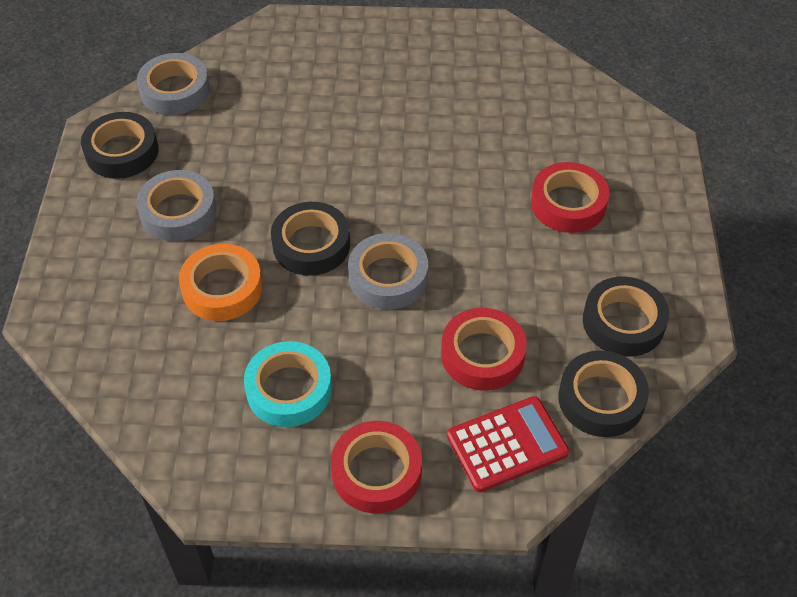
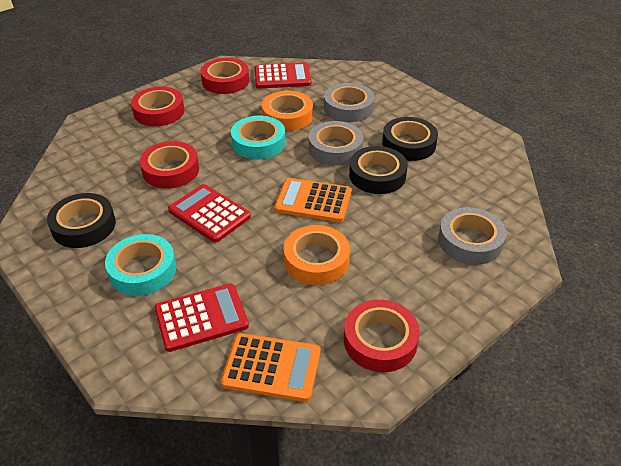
black tape: 4 -> 3
orange calculator: 0 -> 2
orange tape: 1 -> 2
red calculator: 1 -> 3
red tape: 3 -> 4
turquoise tape: 1 -> 2

